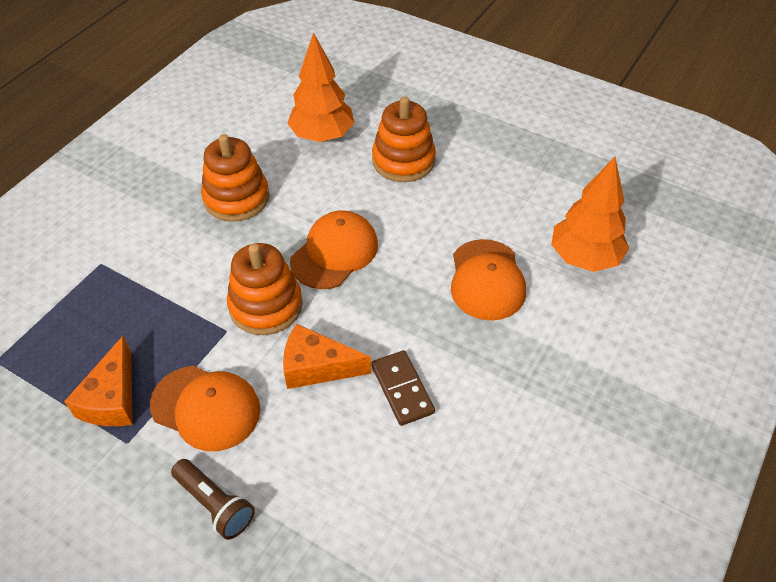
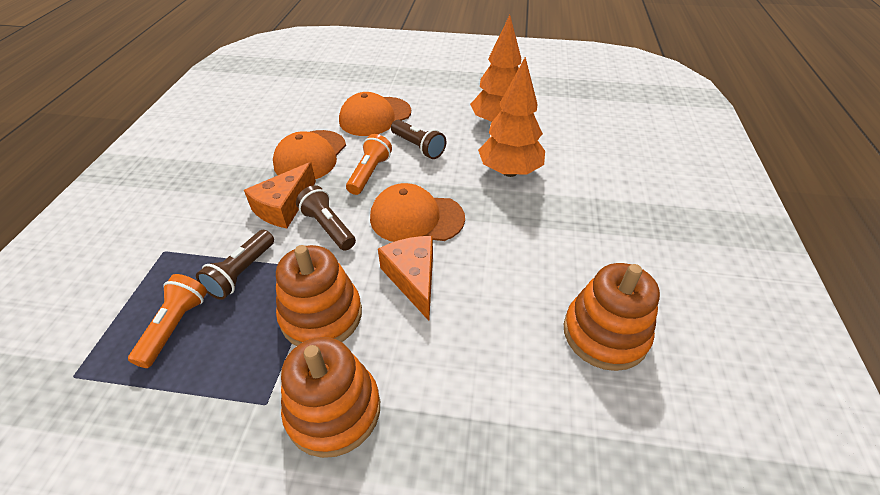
brown domino: 1 -> 0
brown flashlight: 1 -> 3
orange flashlight: 0 -> 2

